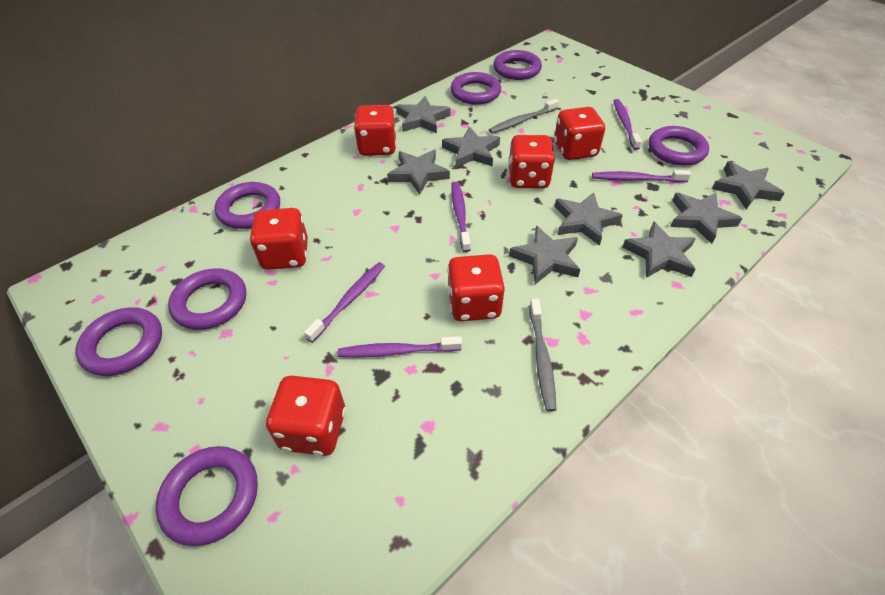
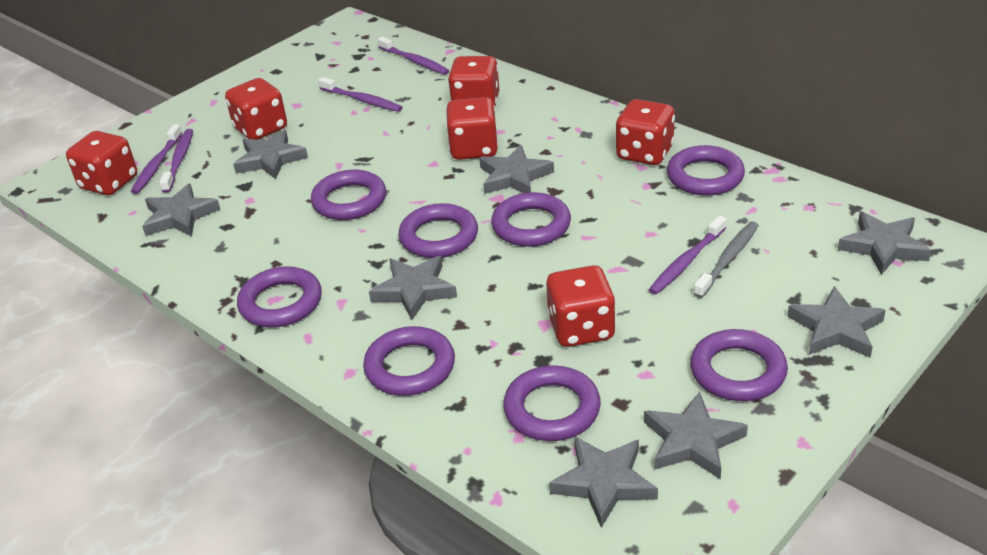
grey toothbrush: 2 -> 1
purple ring: 7 -> 8

